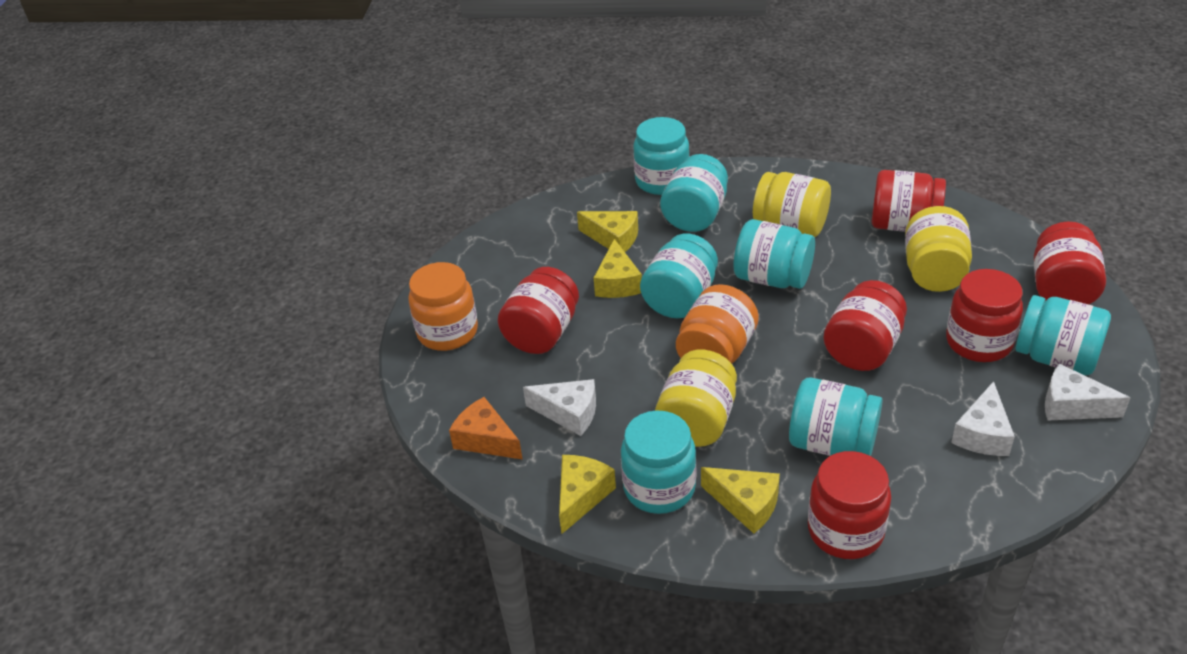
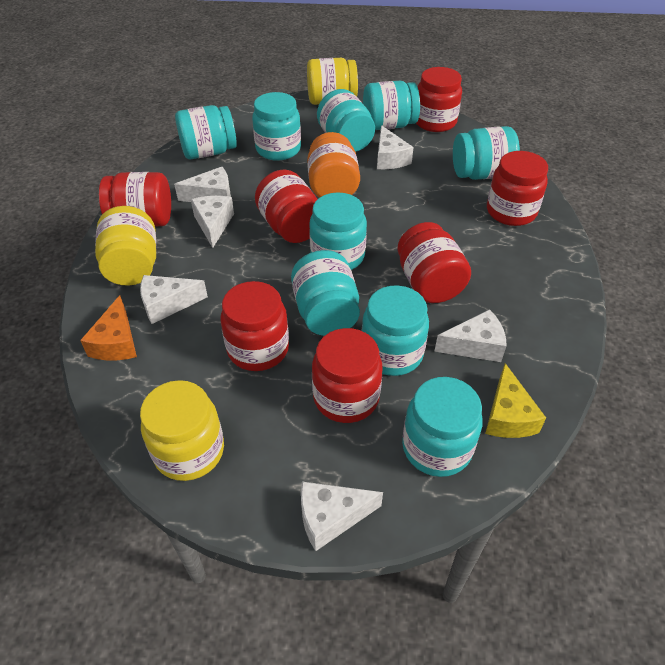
orange jar: 2 -> 1
red jar: 6 -> 7
turquoise jar: 7 -> 9
white cheese: 3 -> 6
yellow cheese: 4 -> 1

